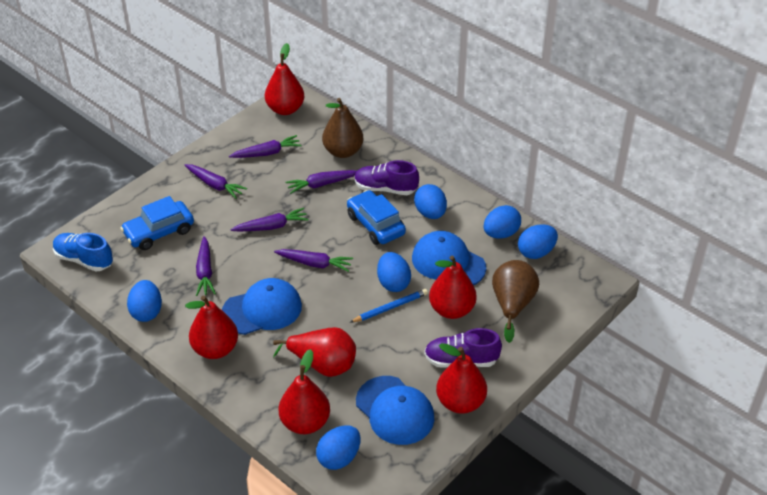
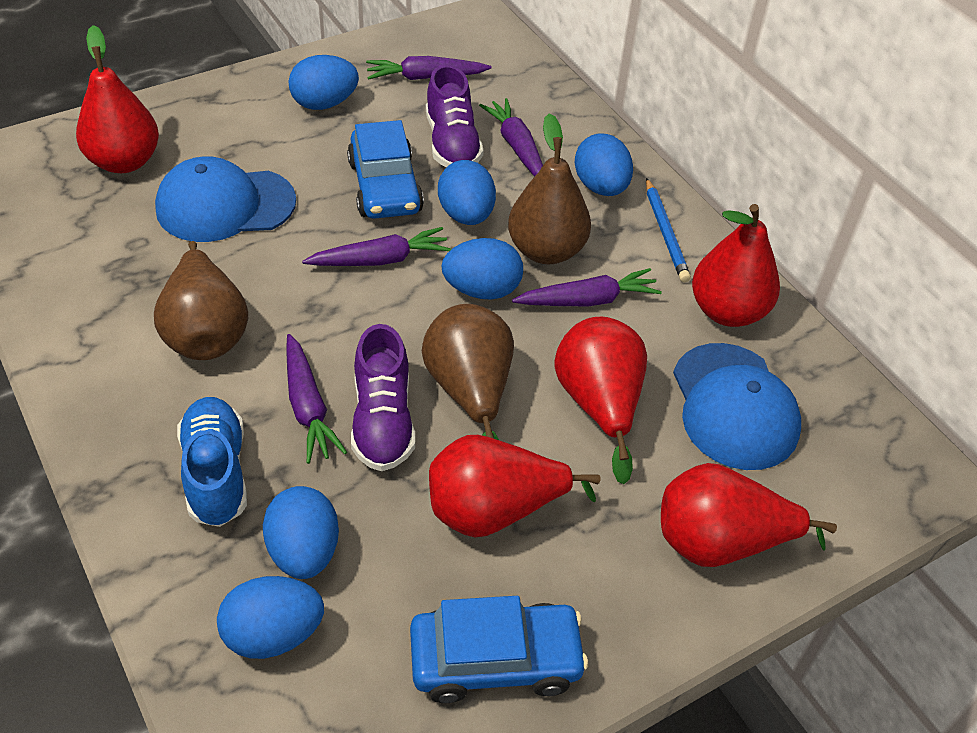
blue cap: 3 -> 2
brown pear: 2 -> 3
purple carrot: 6 -> 5
red pear: 6 -> 5

